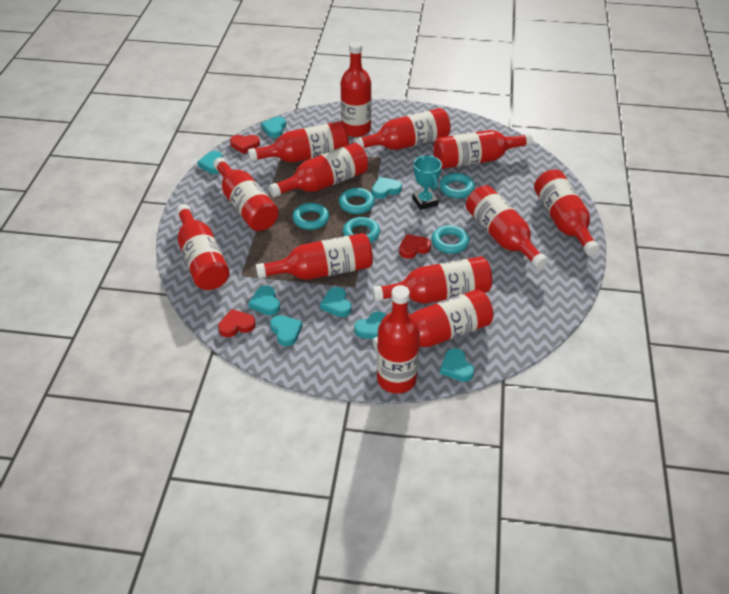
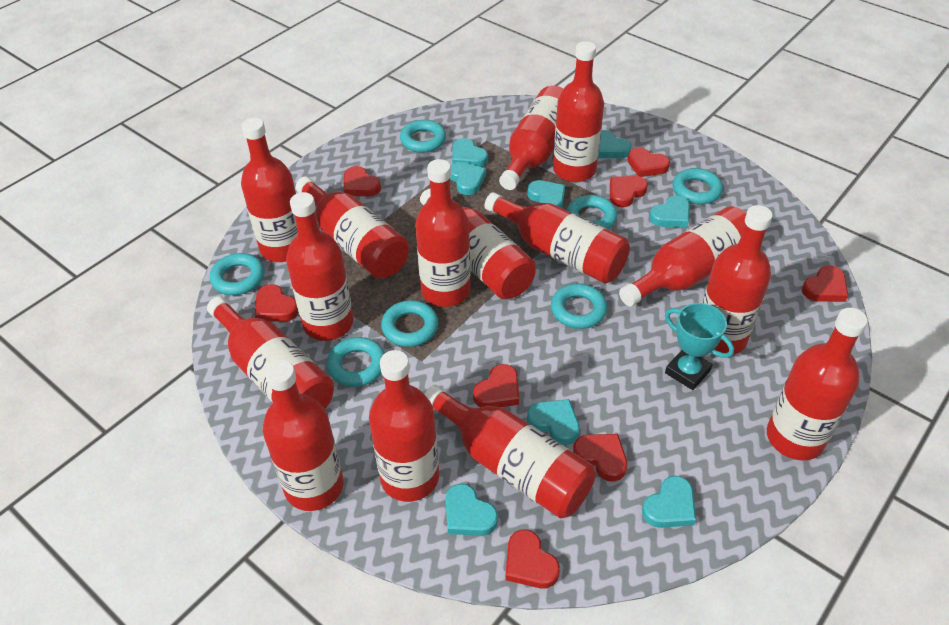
red bottle: 13 -> 15
red heart: 3 -> 8
turquoise ring: 5 -> 7

